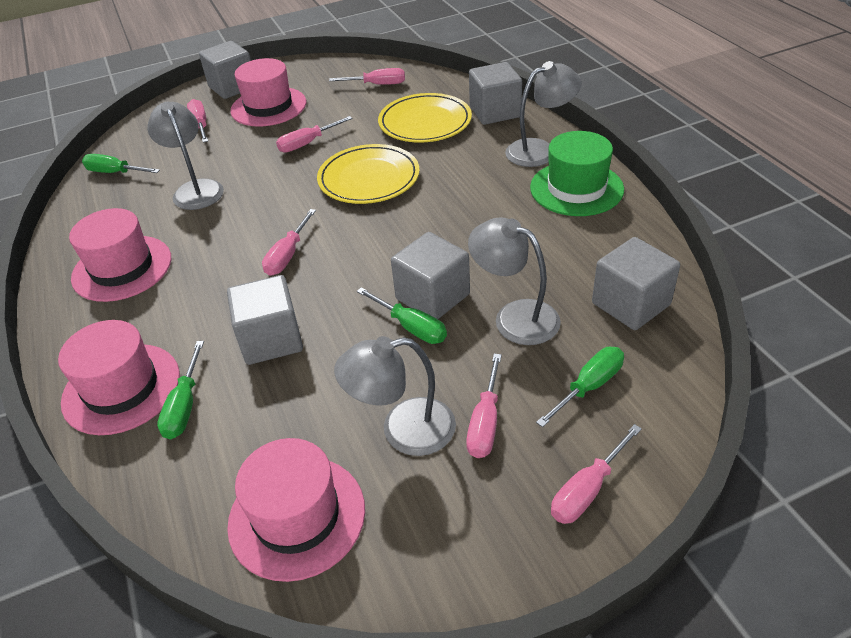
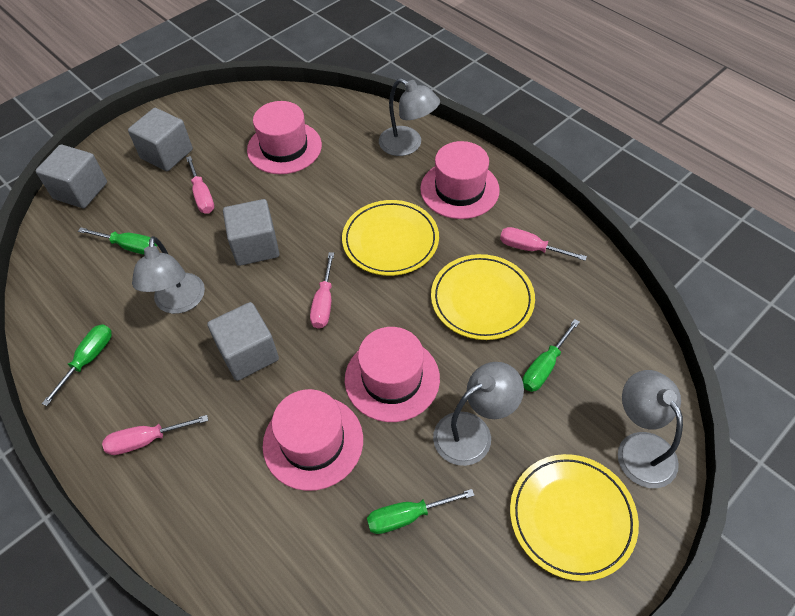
green hat: 1 -> 0
grey cube: 5 -> 4
pink screwdriver: 6 -> 4
yellow plate: 2 -> 3

